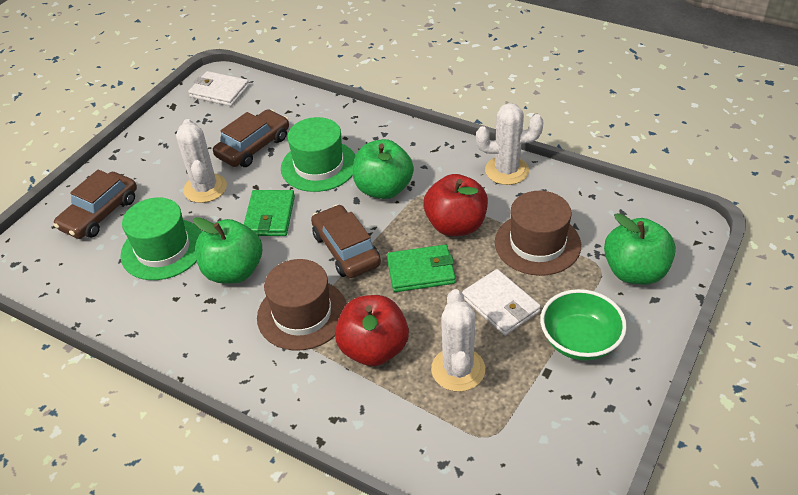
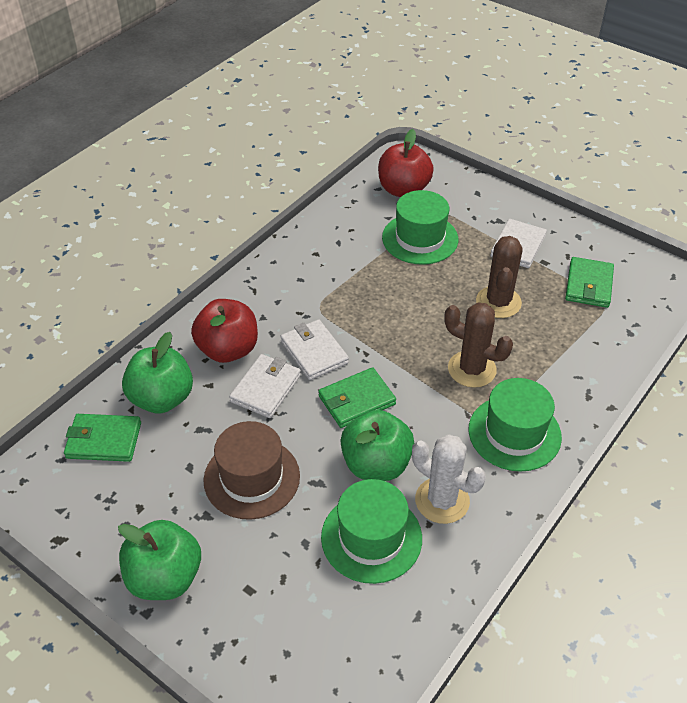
brown cactus: 0 -> 2
brown car: 3 -> 0
brown hat: 2 -> 1
green bowl: 1 -> 0
green hat: 2 -> 3
green wallet: 2 -> 3
white cactus: 3 -> 1
white wallet: 2 -> 3

